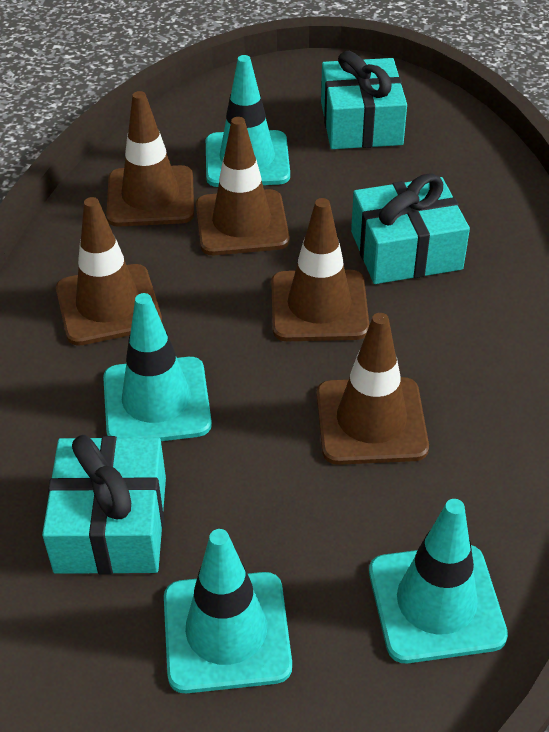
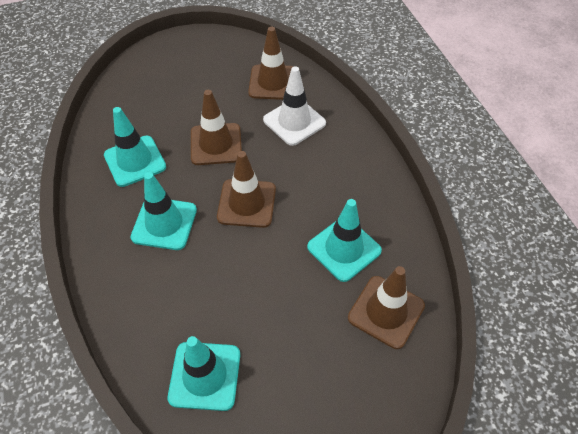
brown traffic cone: 5 -> 4
turquoise gift: 3 -> 0
white traffic cone: 0 -> 1

